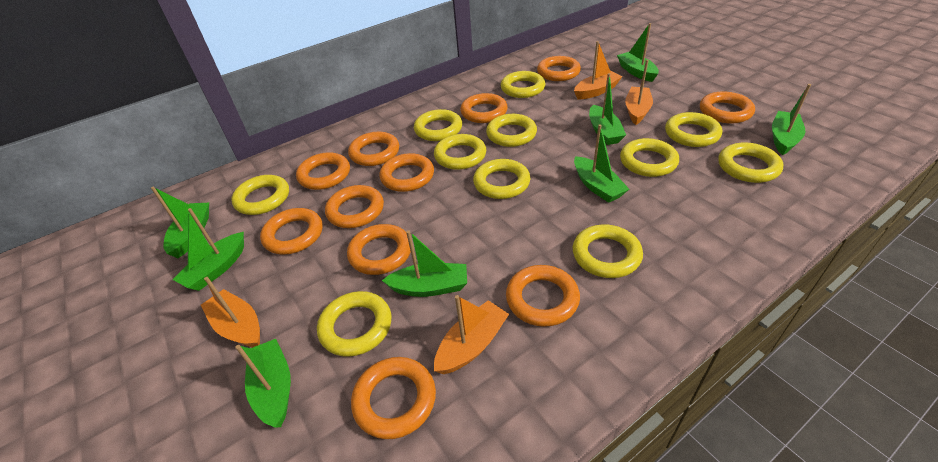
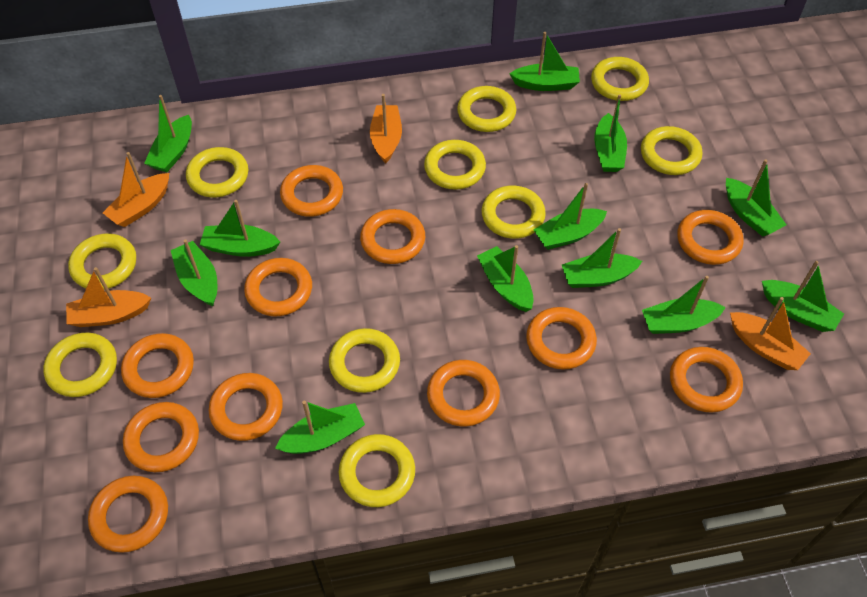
green boat: 8 -> 12
yellow ring: 11 -> 10

